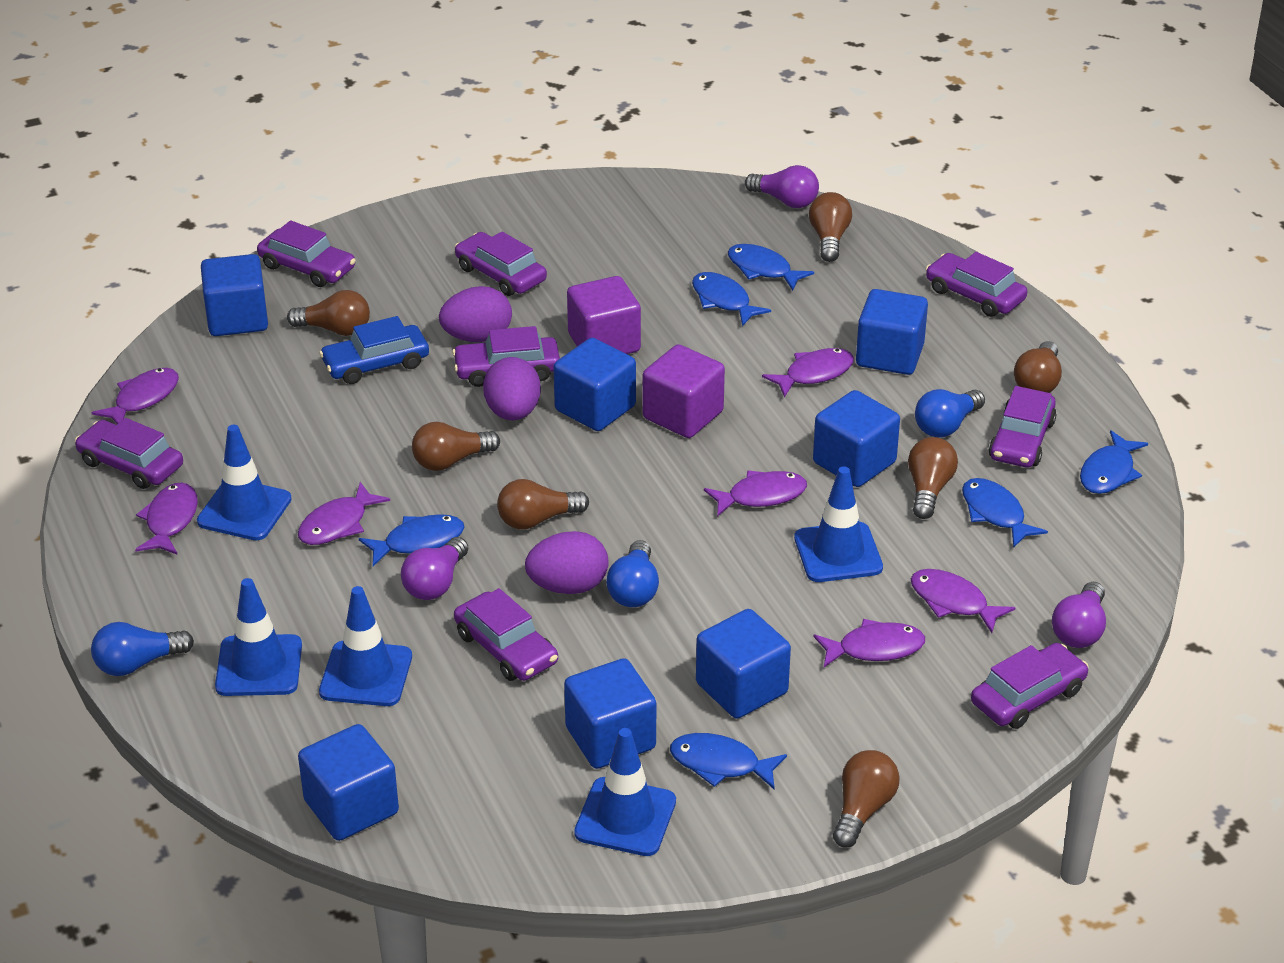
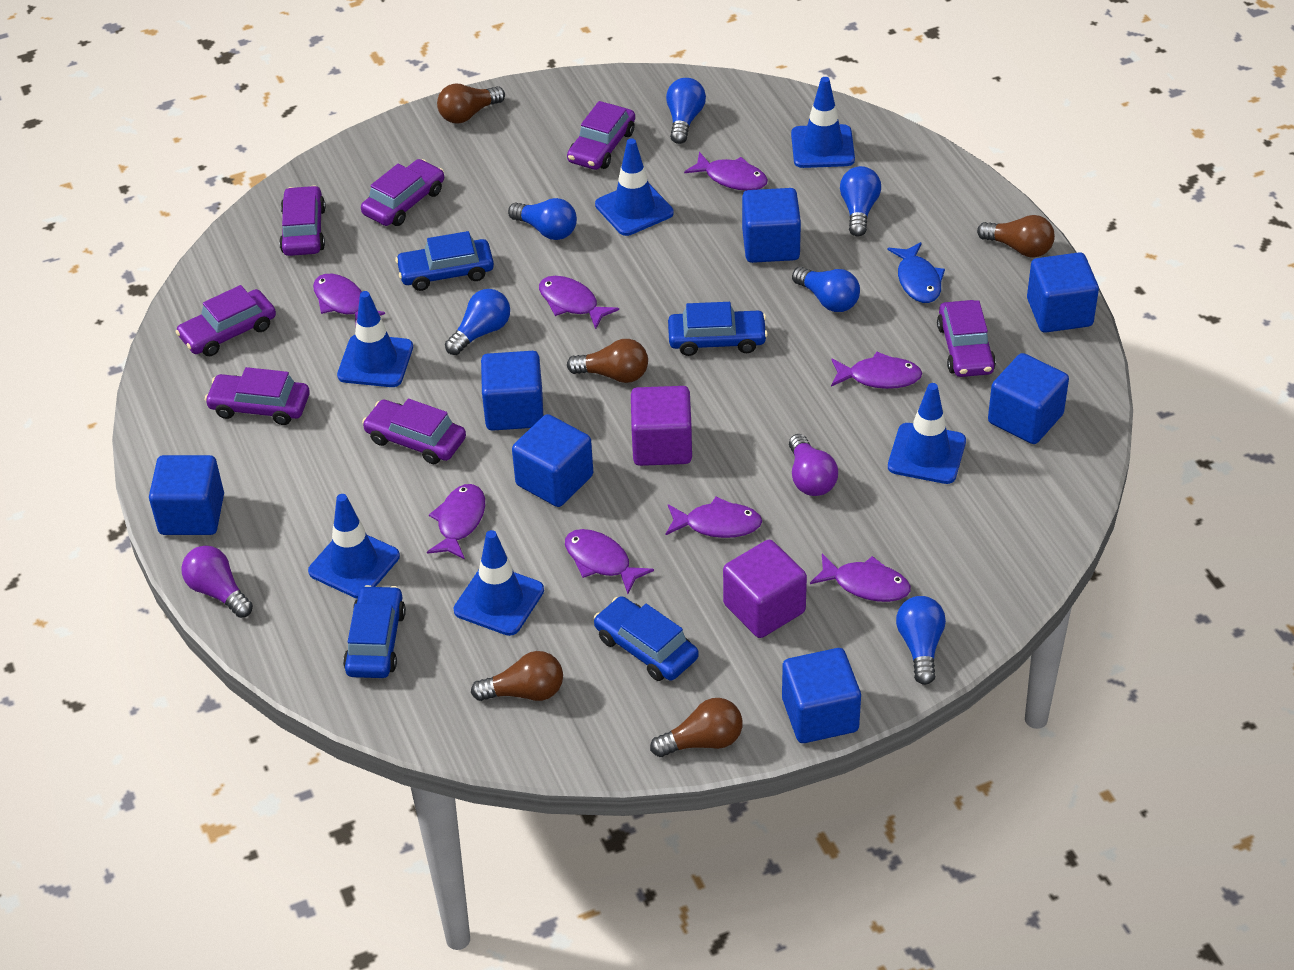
blue car: 1 -> 4
blue fish: 6 -> 1
blue light bulb: 3 -> 6
blue traffic cone: 5 -> 6
brown light bulb: 7 -> 5
purple car: 8 -> 7
purple egg: 3 -> 0
purple fish: 7 -> 8
purple light bulb: 3 -> 2

